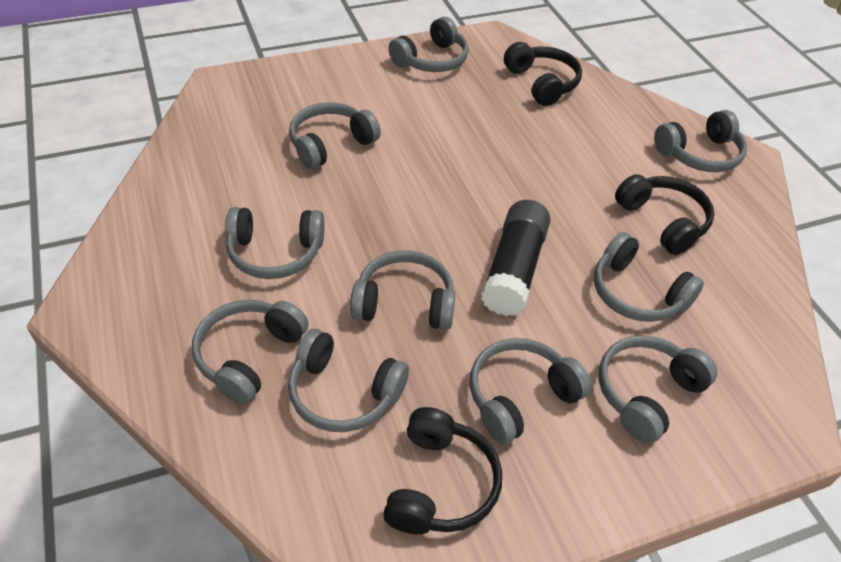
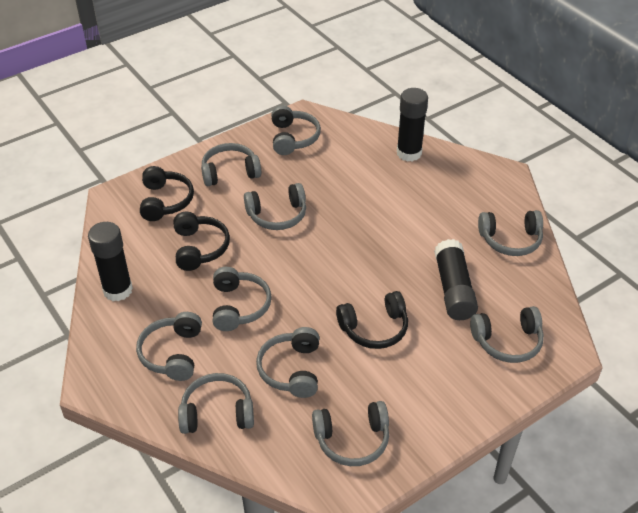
black glue stick: 1 -> 3

